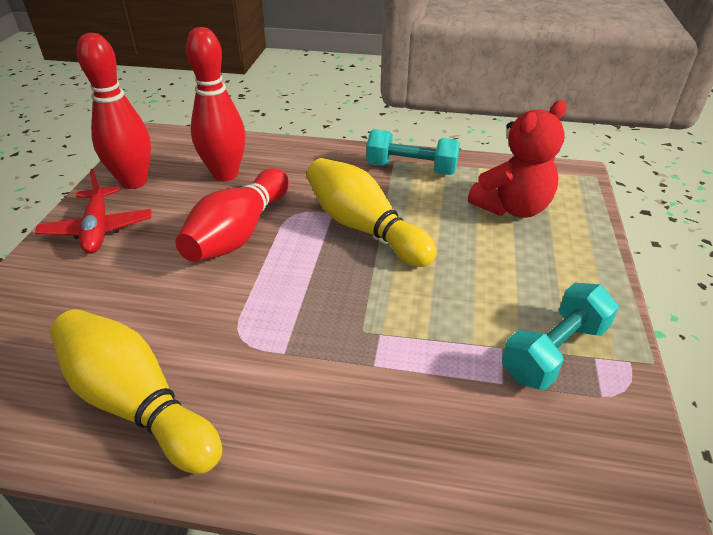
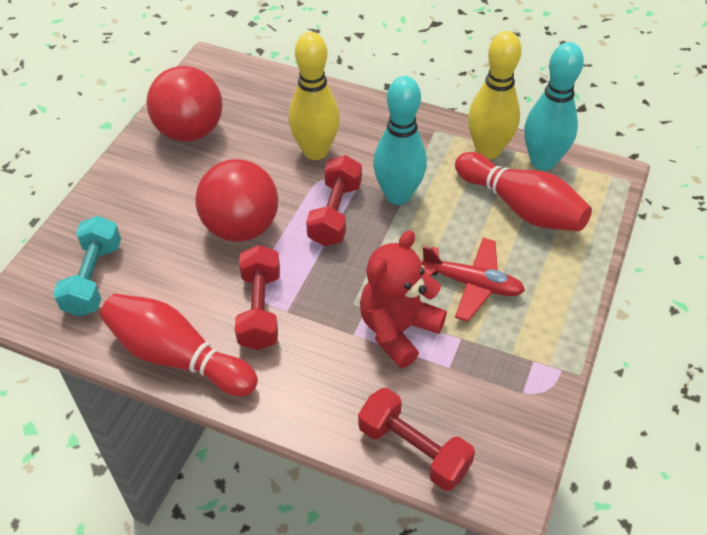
red ball: 0 -> 2
red bowling pin: 3 -> 2
red dumbbell: 0 -> 3
turquoise bowling pin: 0 -> 2
turquoise dumbbell: 2 -> 1

